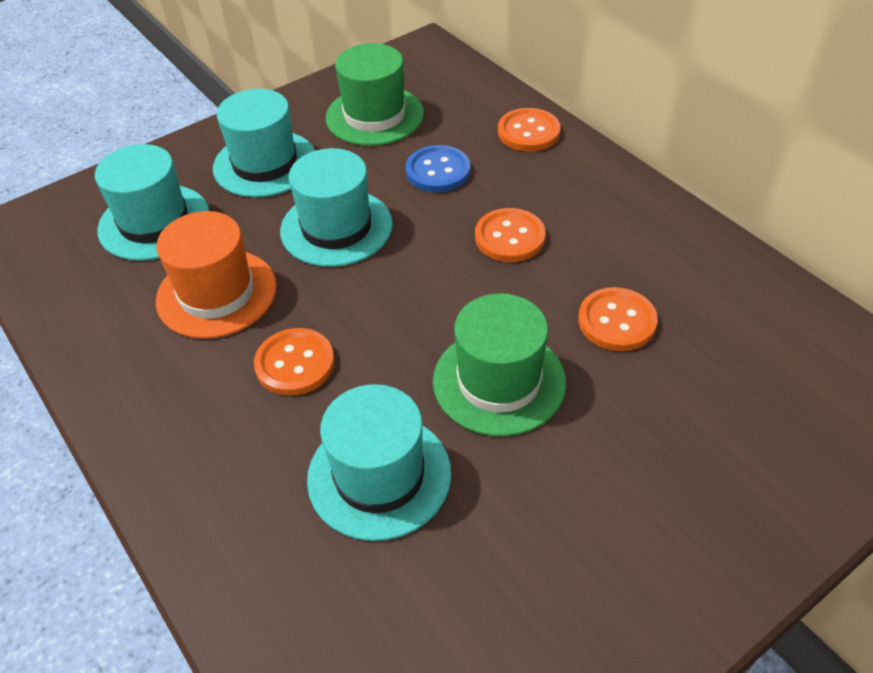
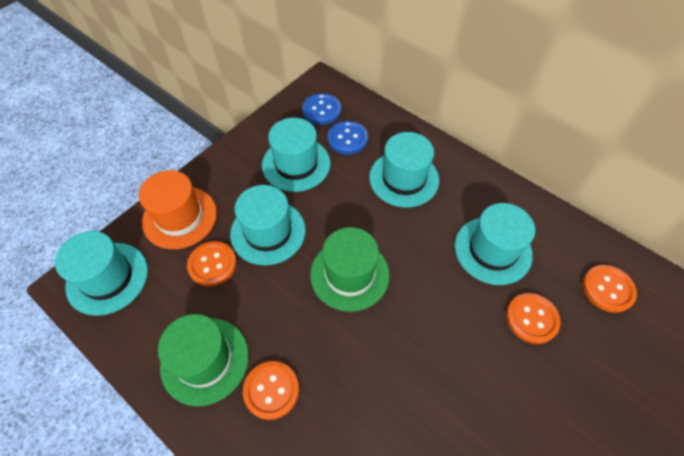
blue button: 1 -> 2
turquoise hat: 4 -> 5

